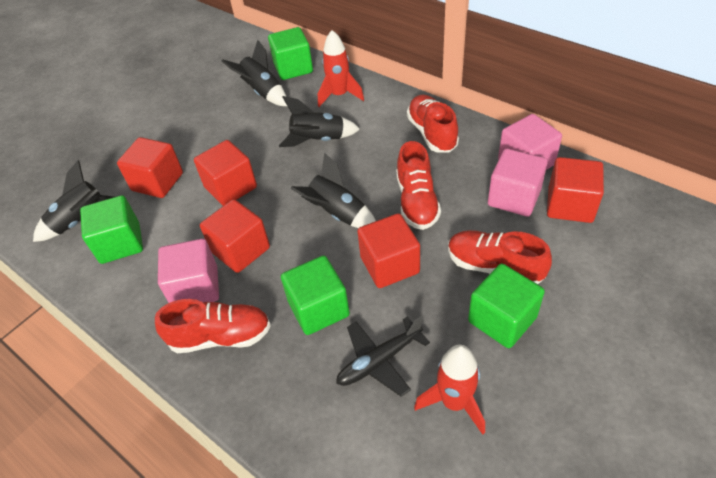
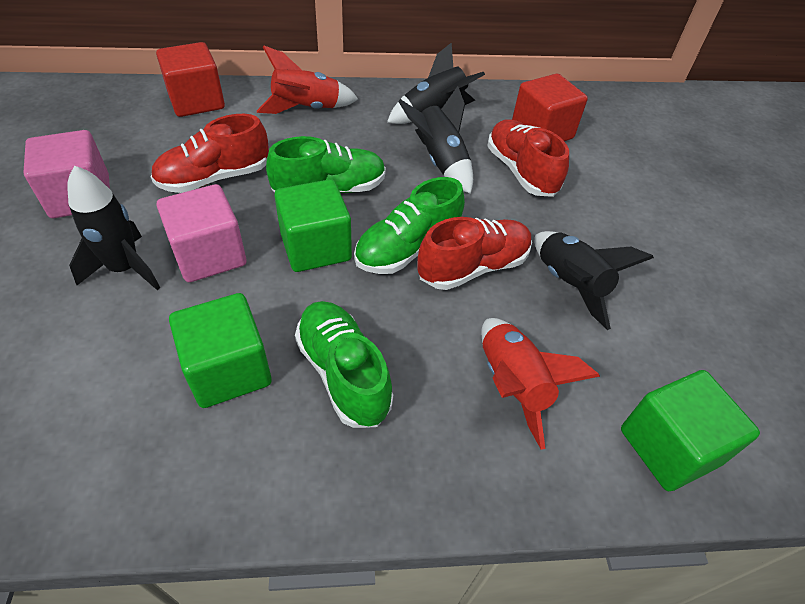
black plane: 1 -> 0
green cube: 4 -> 3
green shoe: 0 -> 3
pink cube: 3 -> 2
red cube: 5 -> 2
red shoe: 4 -> 3

